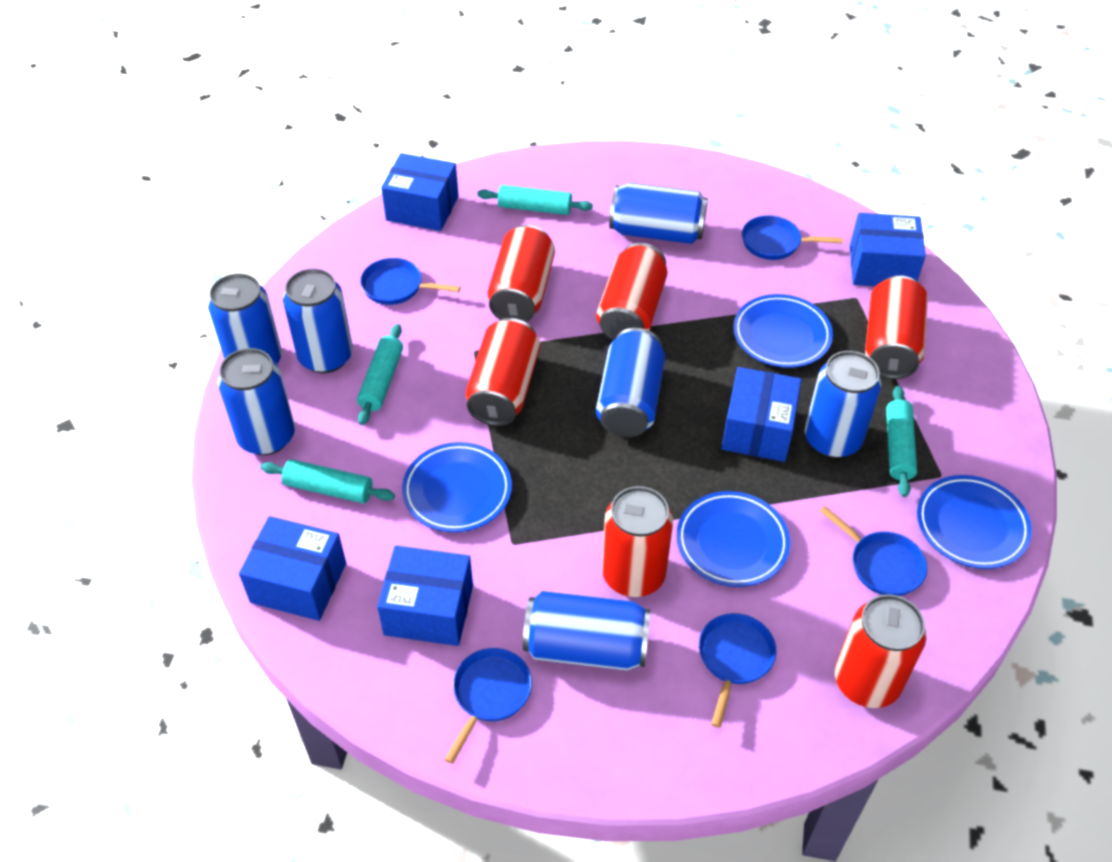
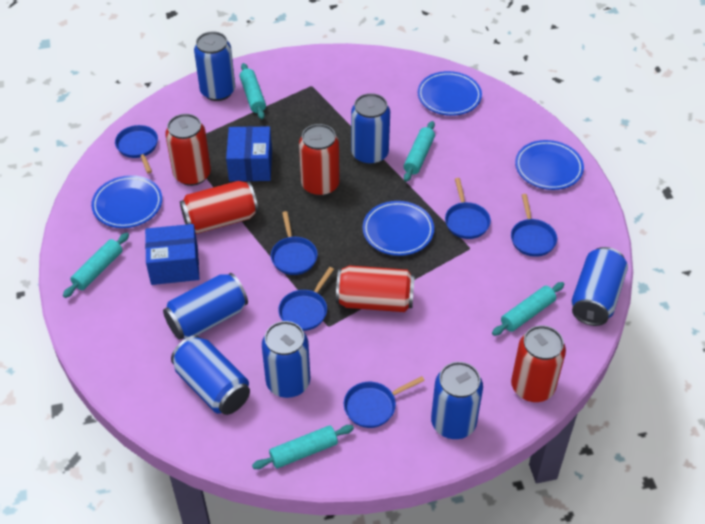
blue box: 5 -> 2
blue pan: 5 -> 6
red can: 6 -> 5
turquoise rolling pin: 4 -> 5

